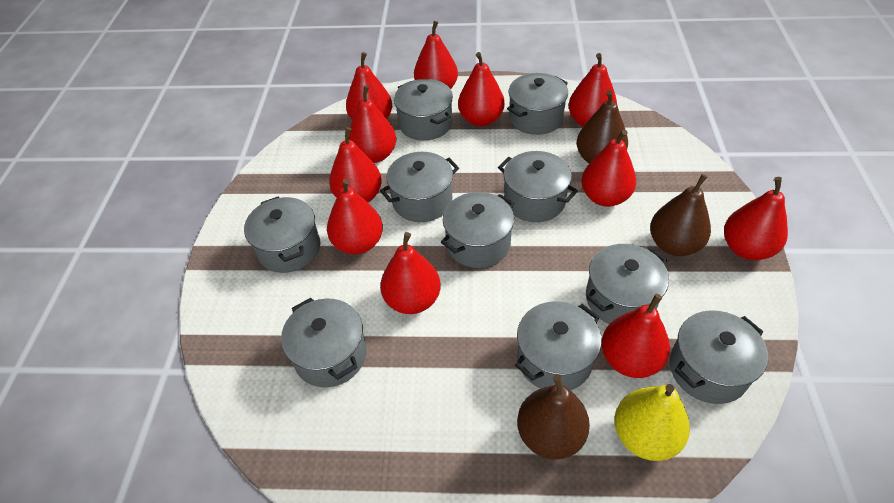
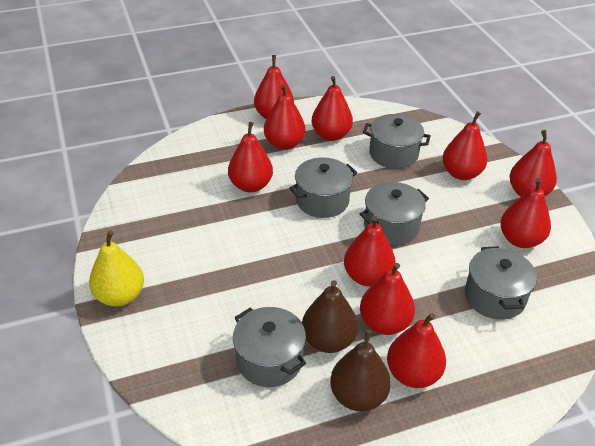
brown pear: 3 -> 2
grey pot: 10 -> 5
red pear: 11 -> 10

